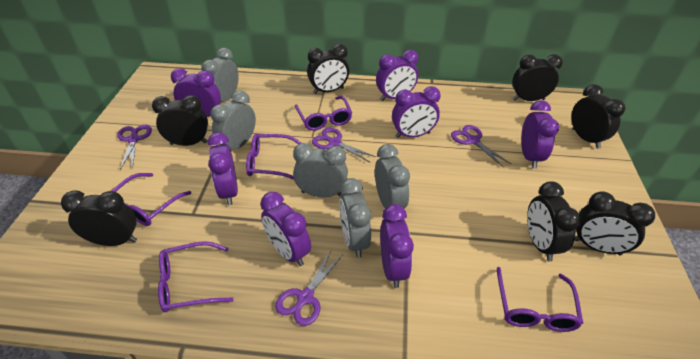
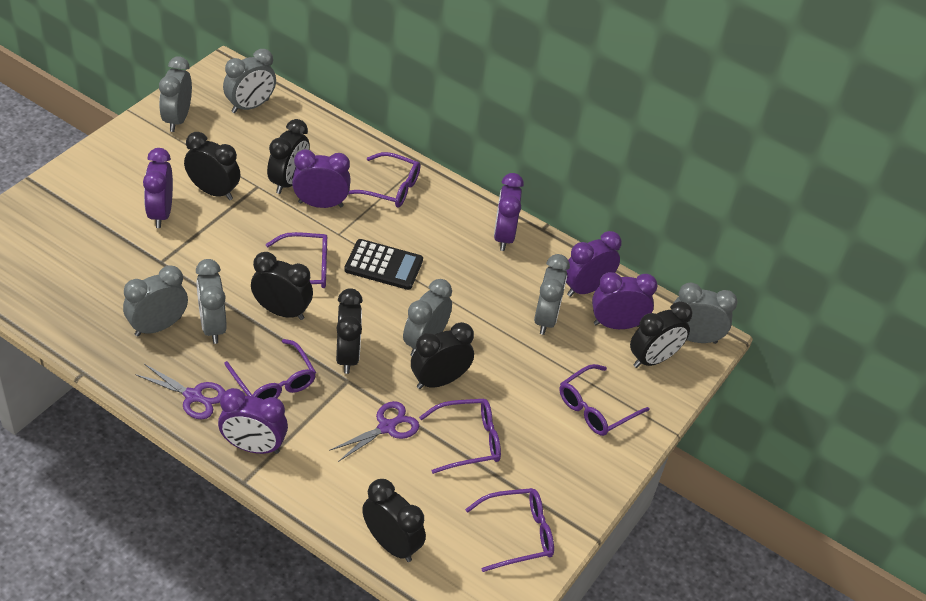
black calculator: 0 -> 1
grey clock: 5 -> 7
purple clock: 7 -> 6
purple glasses: 5 -> 6
purple scissors: 4 -> 2

